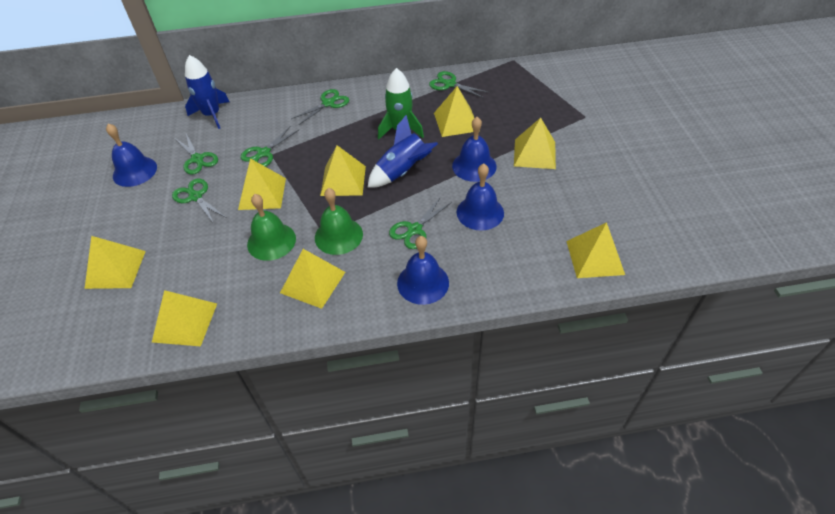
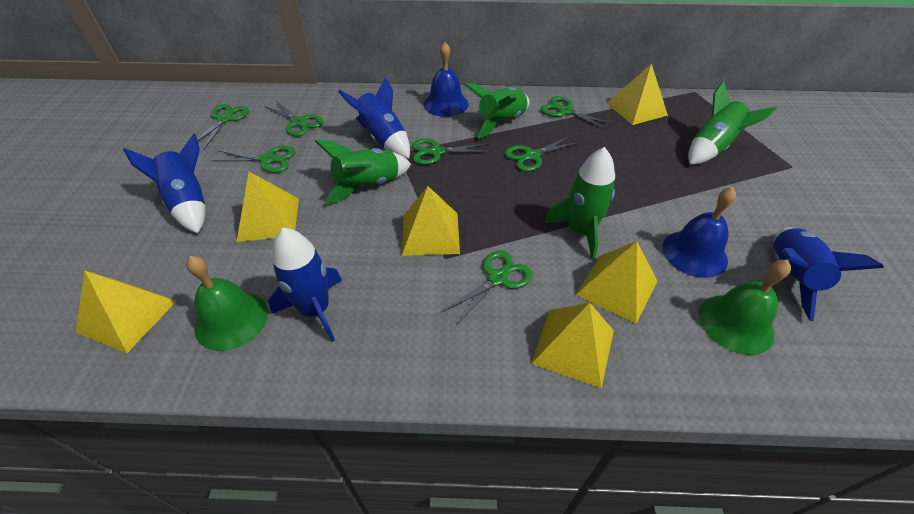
blue bell: 4 -> 2
blue rocket: 2 -> 4
green rocket: 1 -> 4
green scissors: 6 -> 7
yellow pyramid: 8 -> 6

